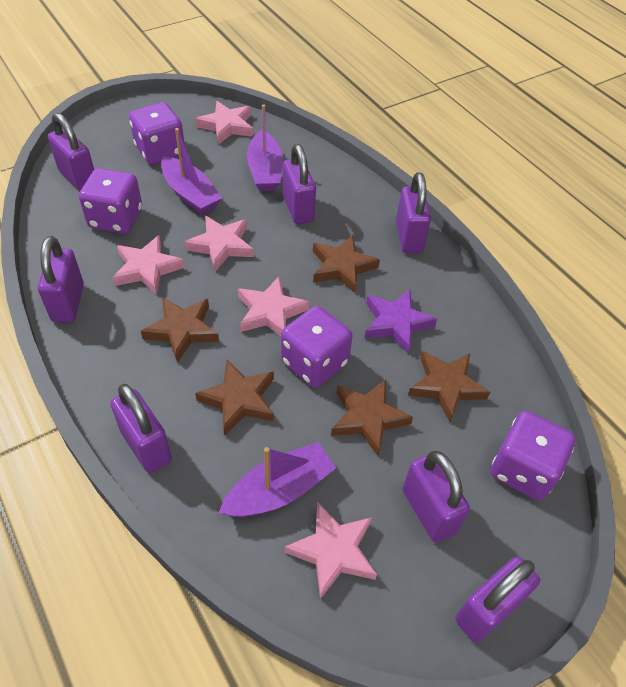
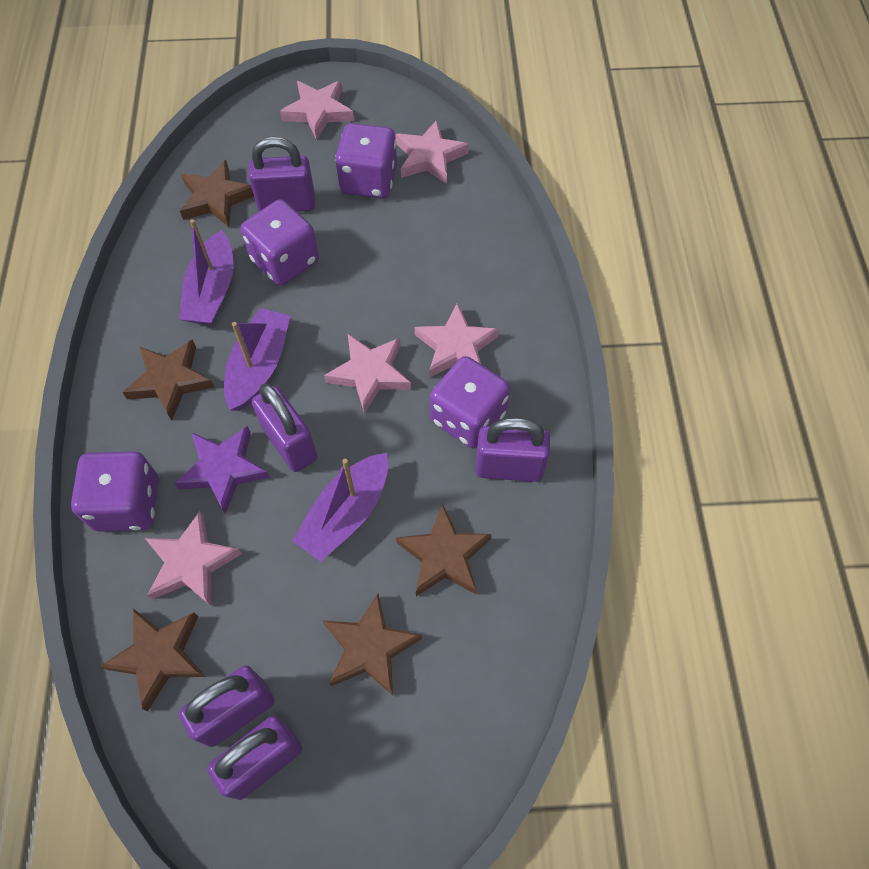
purple padlock: 7 -> 5

